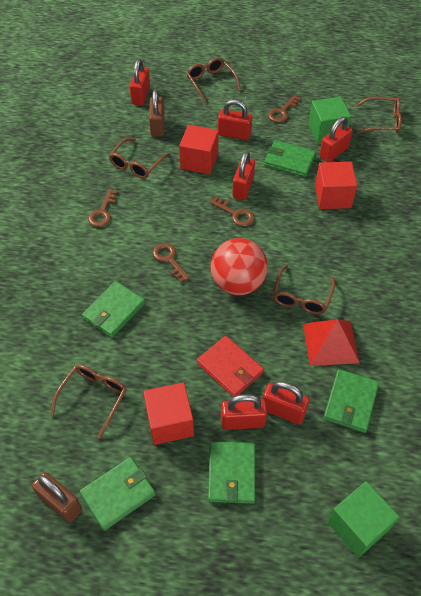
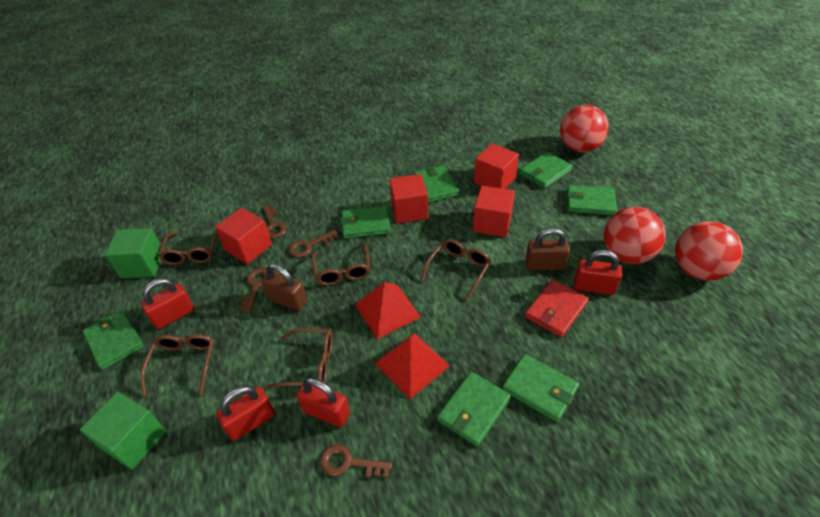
green wallet: 5 -> 7
red ball: 1 -> 3
red cube: 3 -> 4
red padlock: 6 -> 4
red pyramid: 1 -> 2

